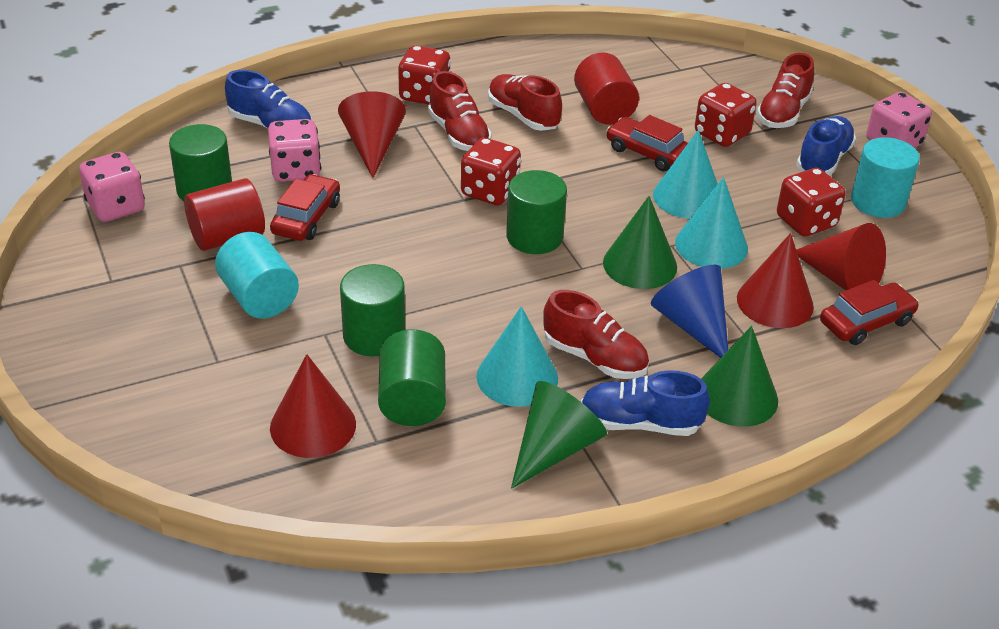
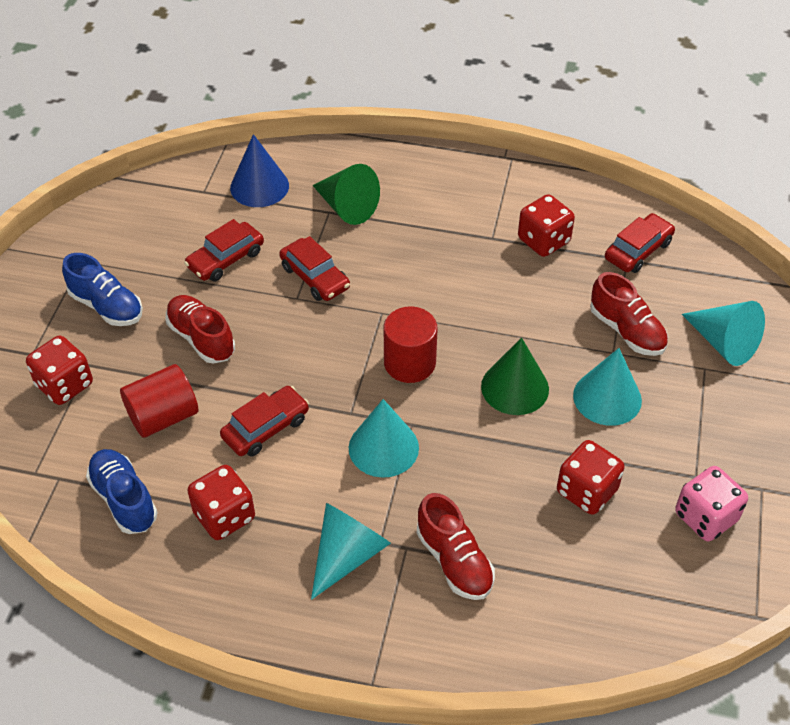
blue shoe: 3 -> 2
green cone: 3 -> 2
green cylinder: 4 -> 0
pink dice: 3 -> 1
red car: 3 -> 4
red cone: 4 -> 0
red shoe: 4 -> 3
turquoise cone: 3 -> 4
turquoise cylinder: 2 -> 0

